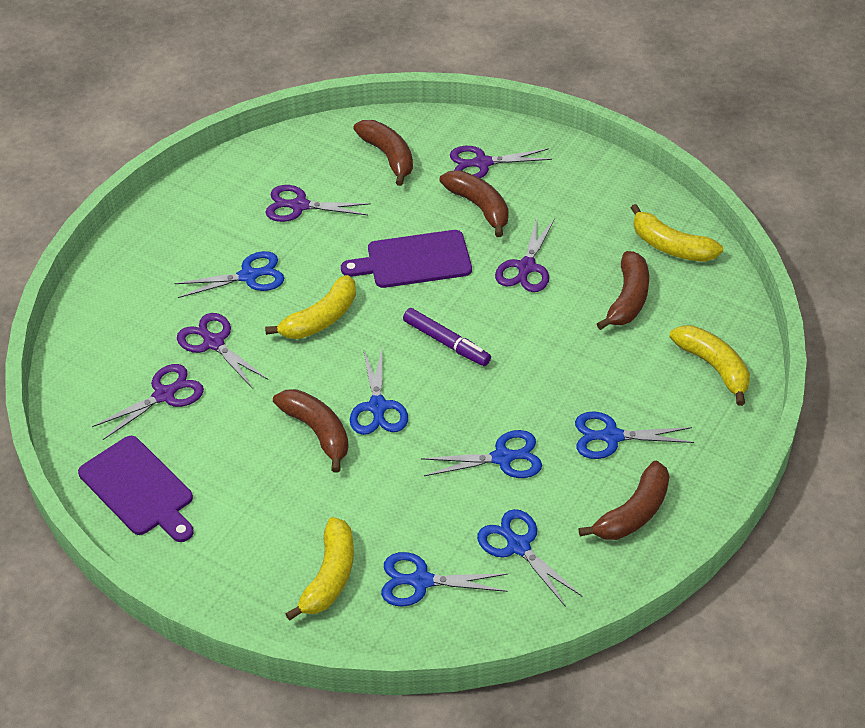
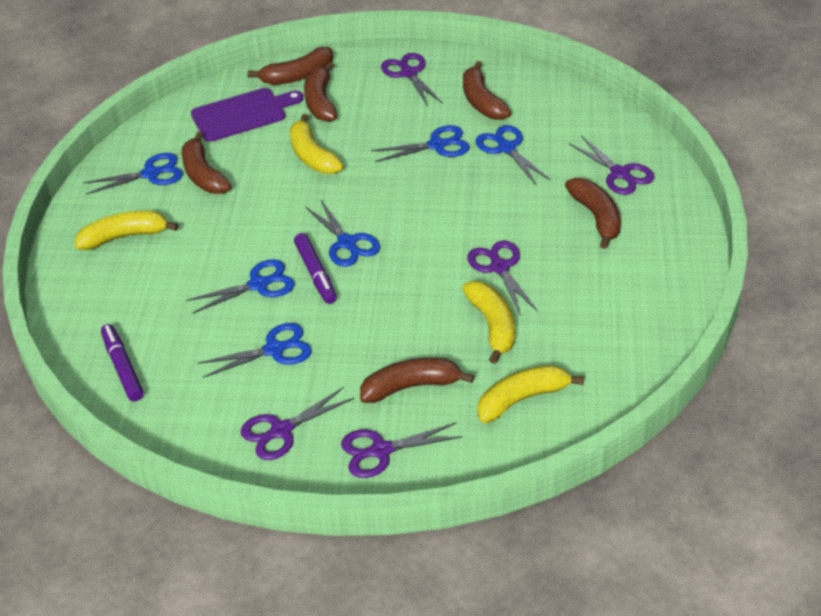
brown banana: 5 -> 6
purple cutting board: 2 -> 1
purple marker: 1 -> 2

